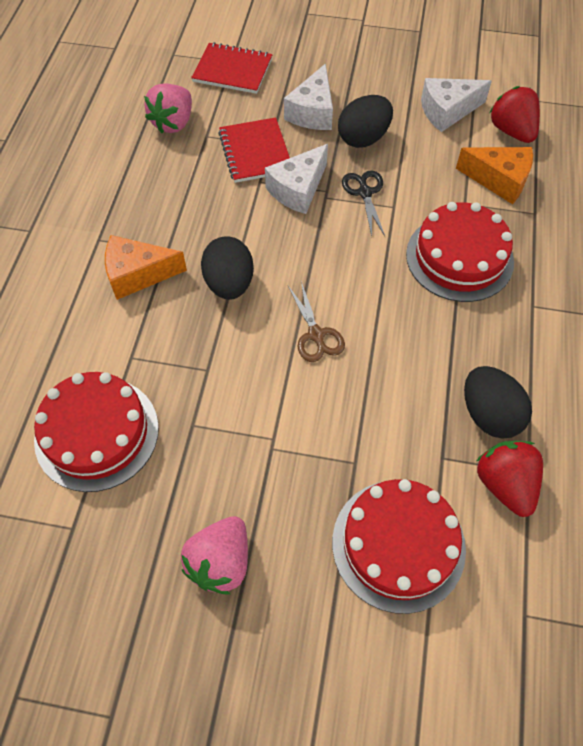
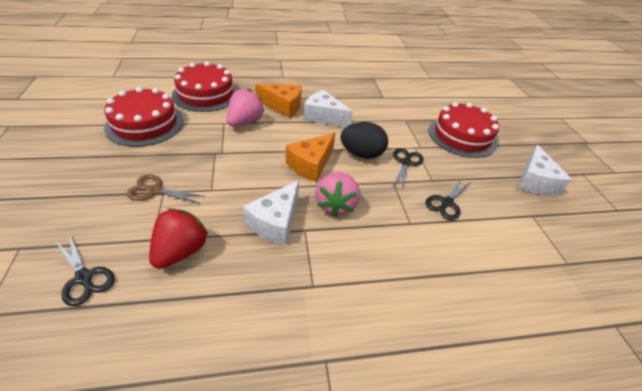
black egg: 3 -> 1
black scissors: 1 -> 3
red notebook: 2 -> 0
red strawberry: 2 -> 1

